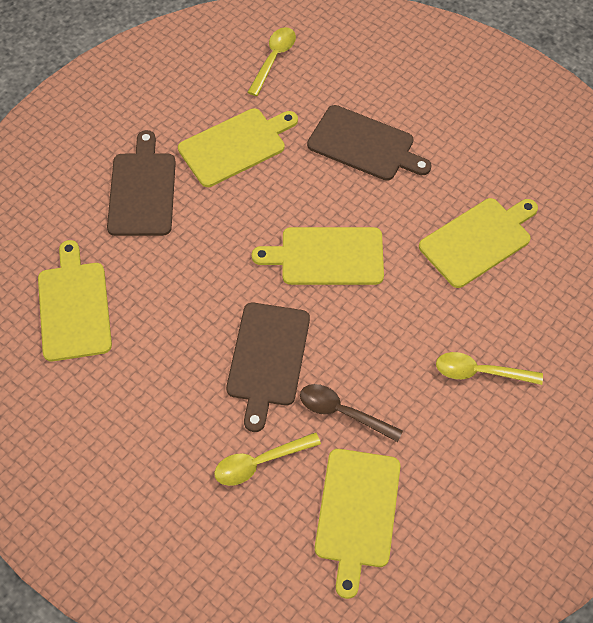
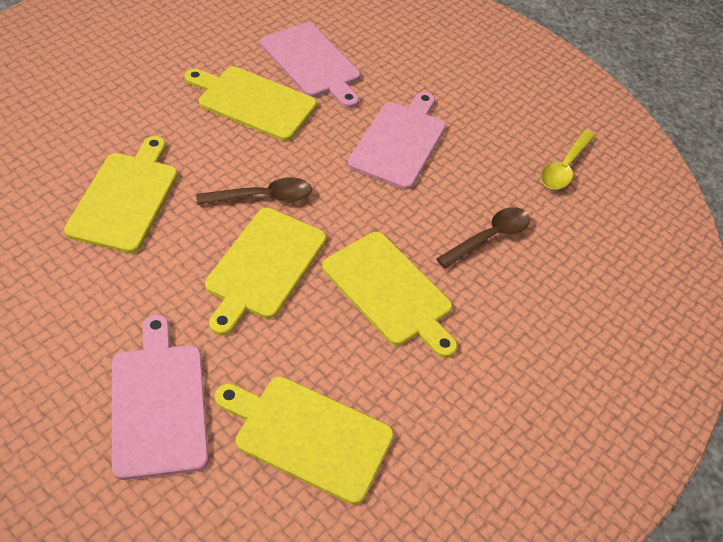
brown cutting board: 3 -> 0
brown spoon: 1 -> 2
pink cutting board: 0 -> 3
yellow spoon: 3 -> 1

